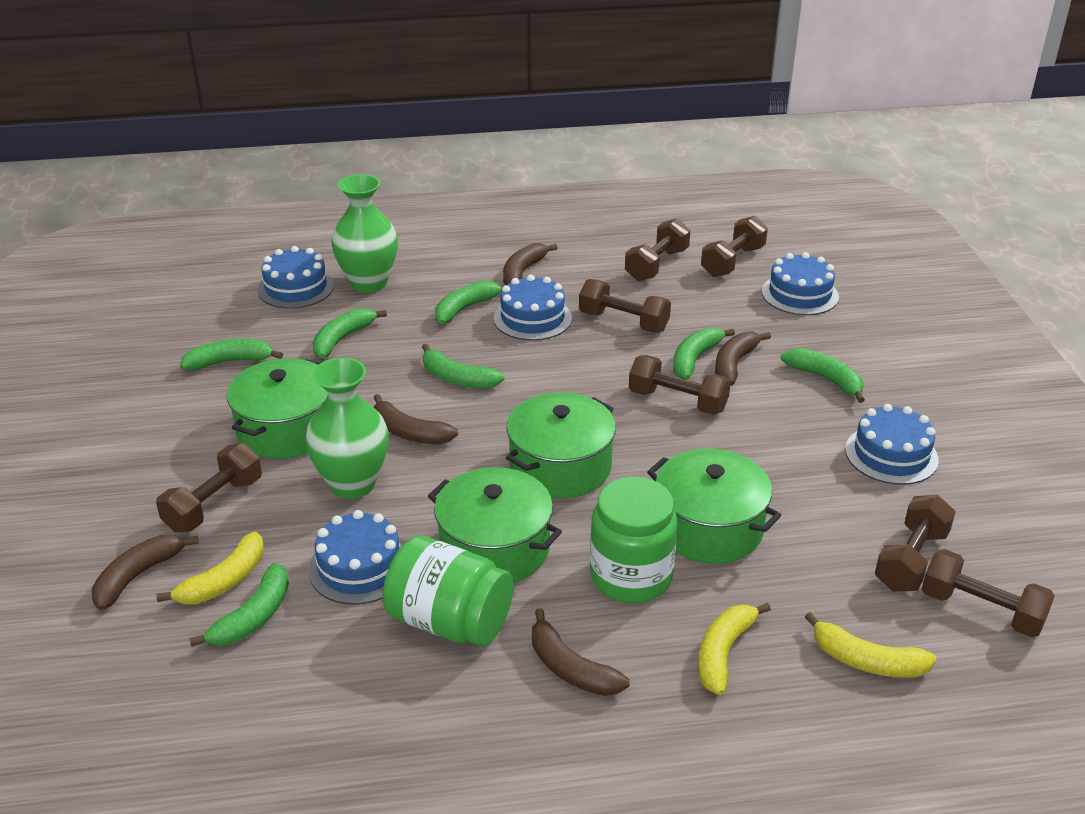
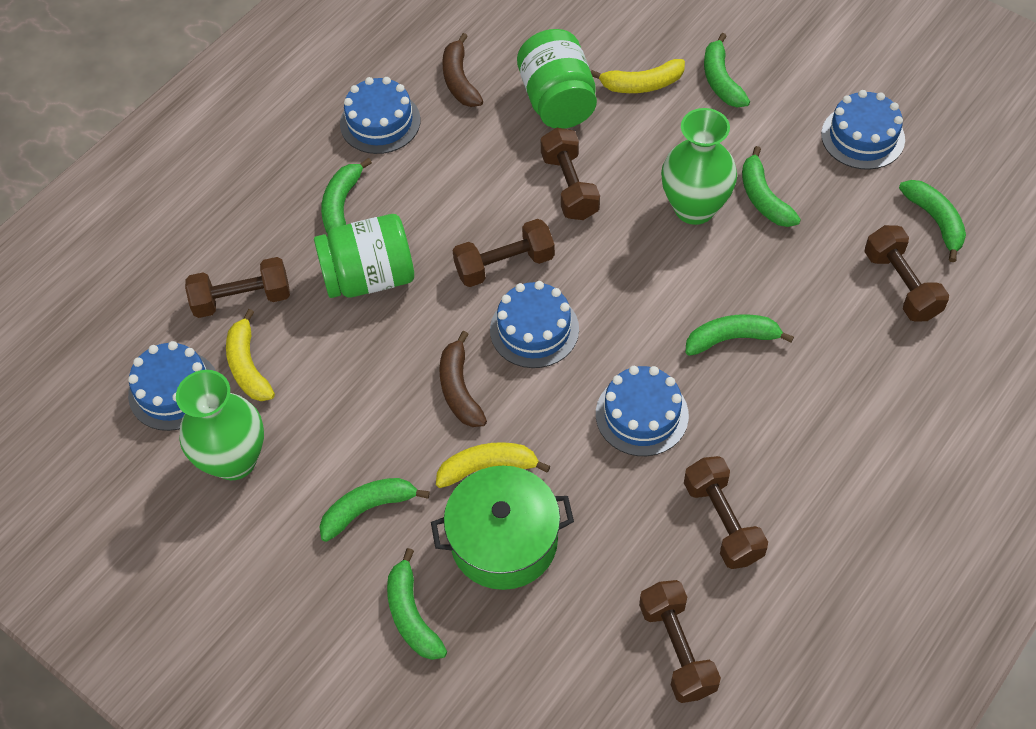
brown banana: 5 -> 2
brown dumbbell: 7 -> 6
green pot: 4 -> 1

